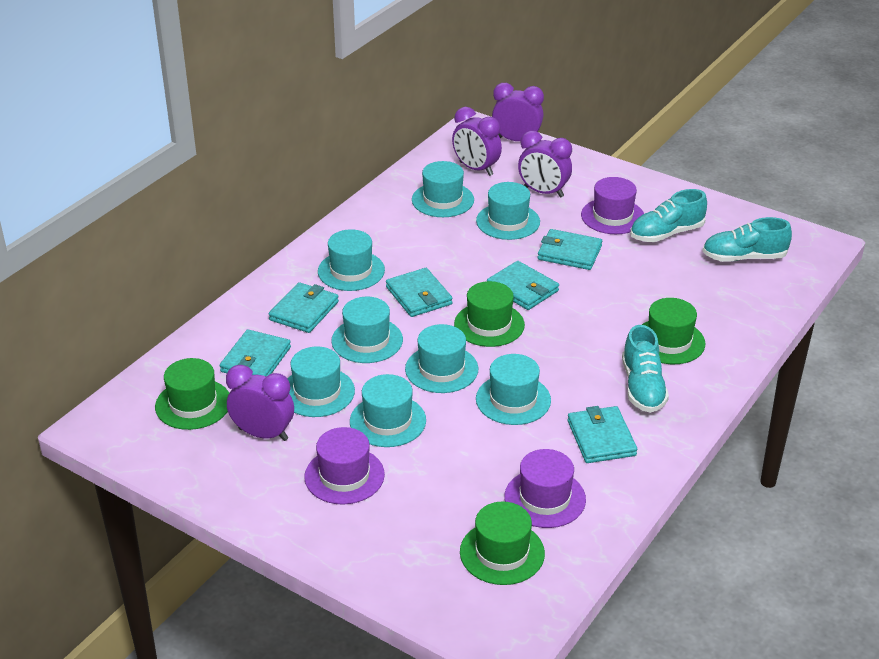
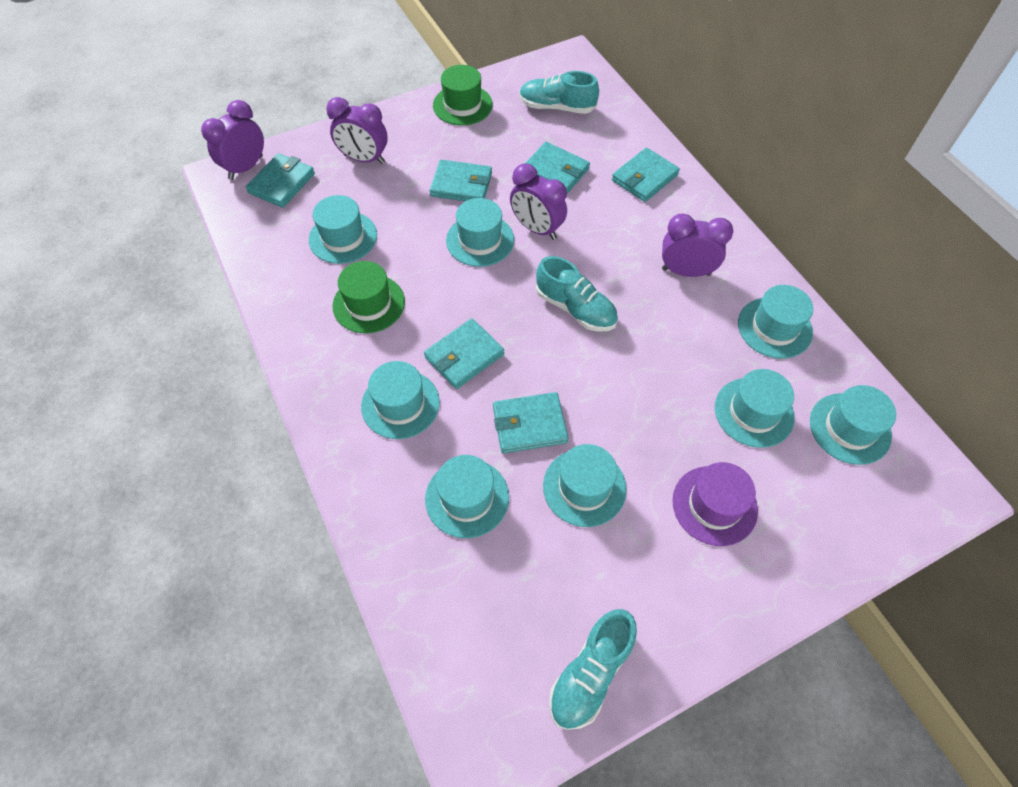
green hat: 4 -> 2
purple hat: 3 -> 1

